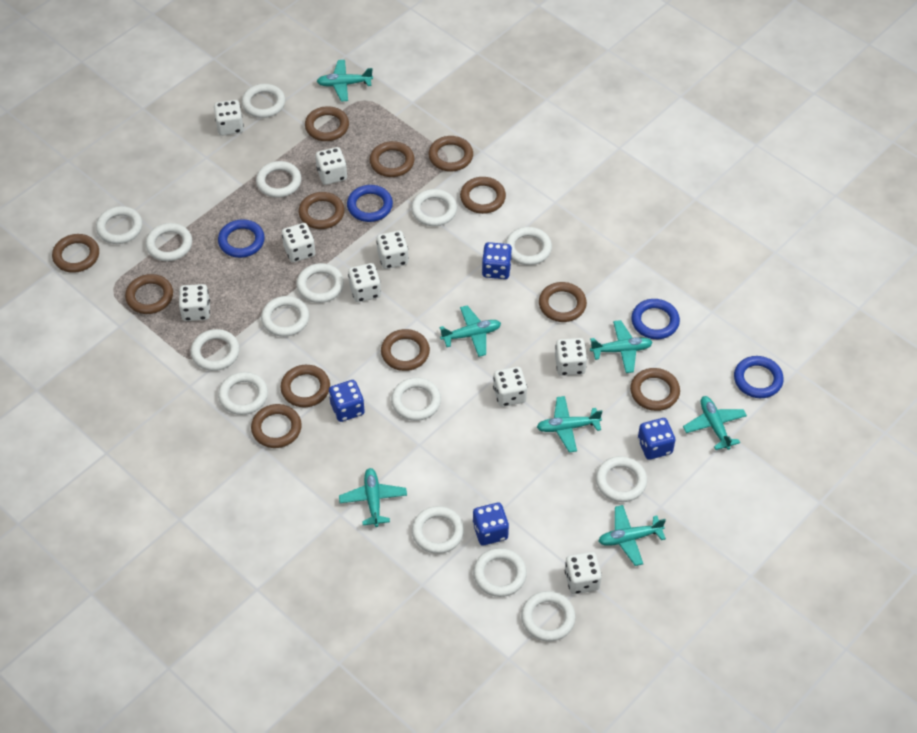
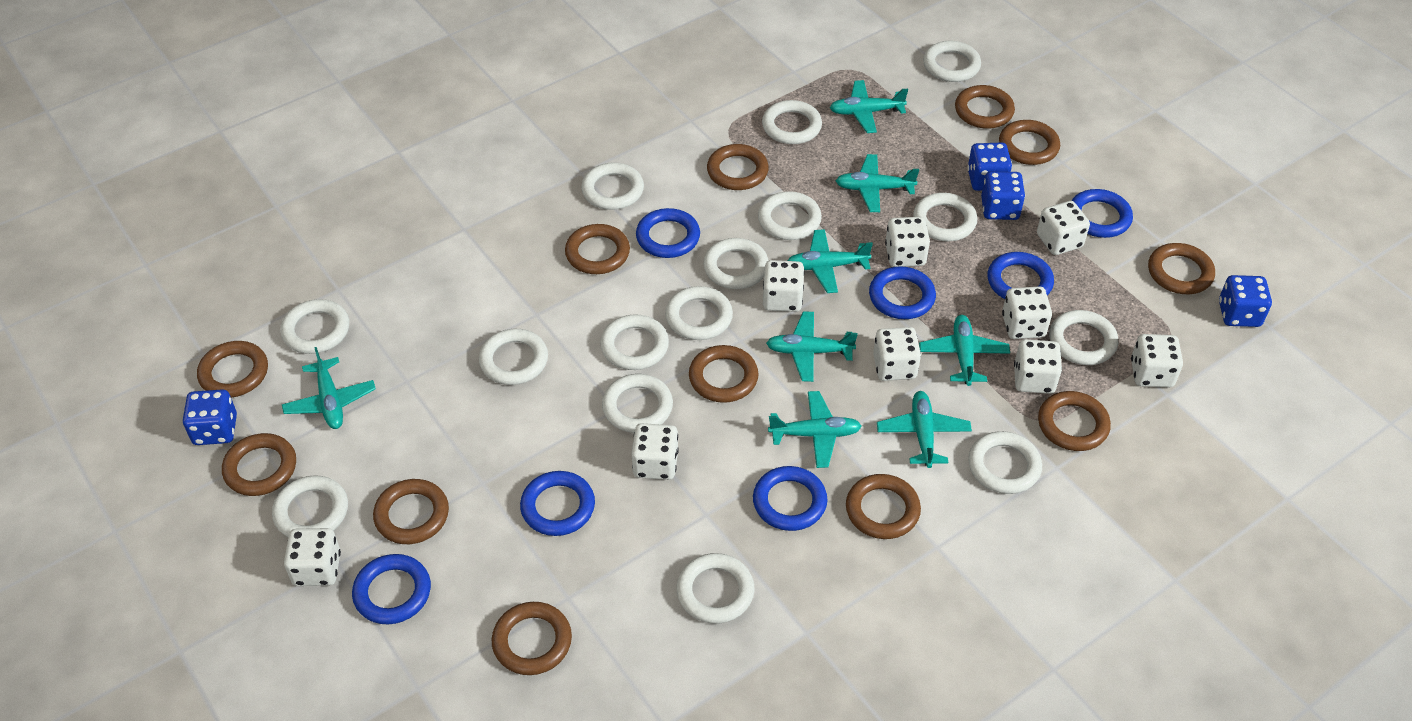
blue ring: 4 -> 7
turquoise plane: 7 -> 8

